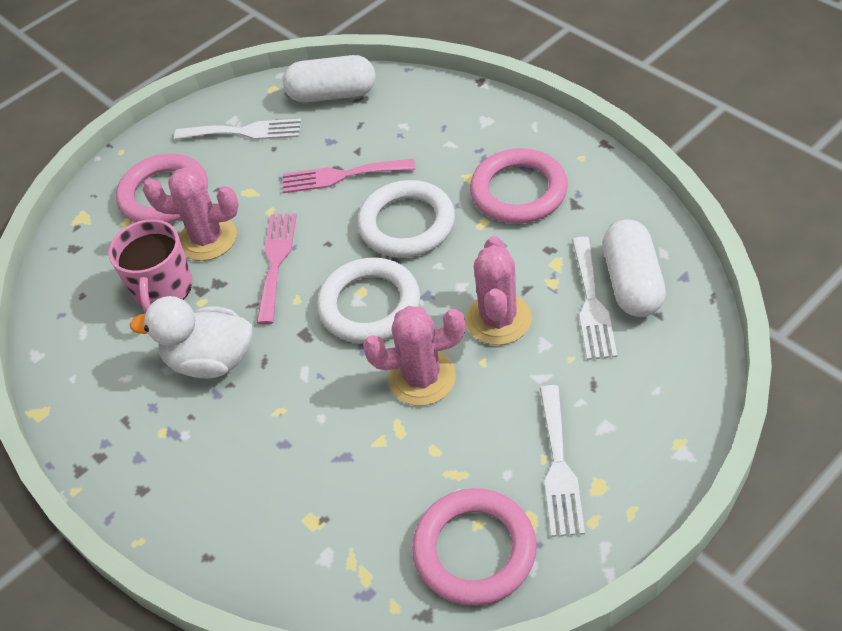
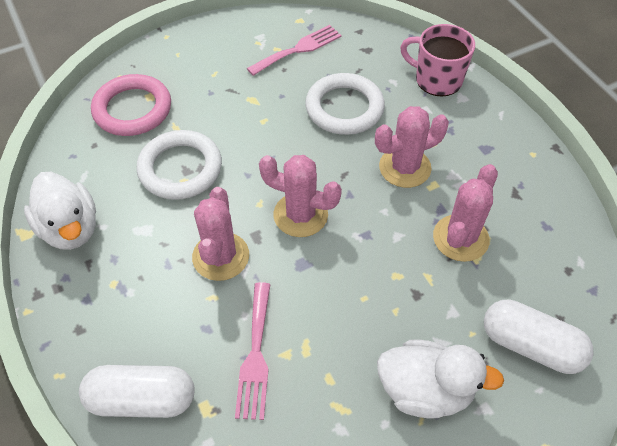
pink cactus: 3 -> 4
pink ring: 3 -> 1
white duck: 1 -> 2
white fork: 3 -> 0

